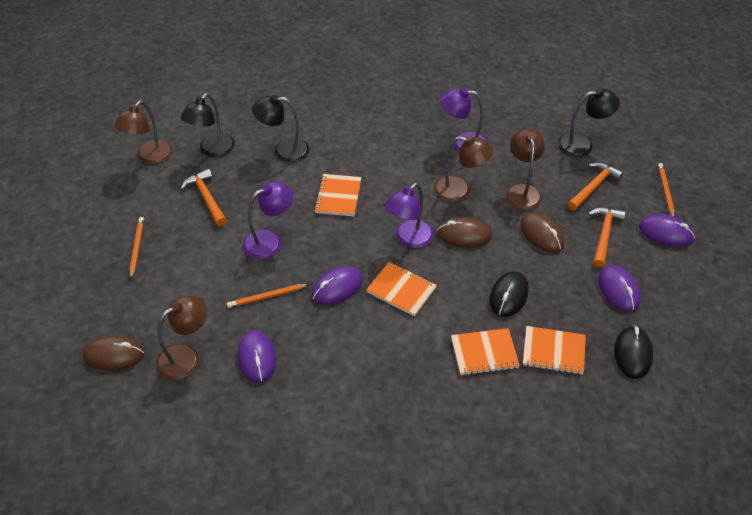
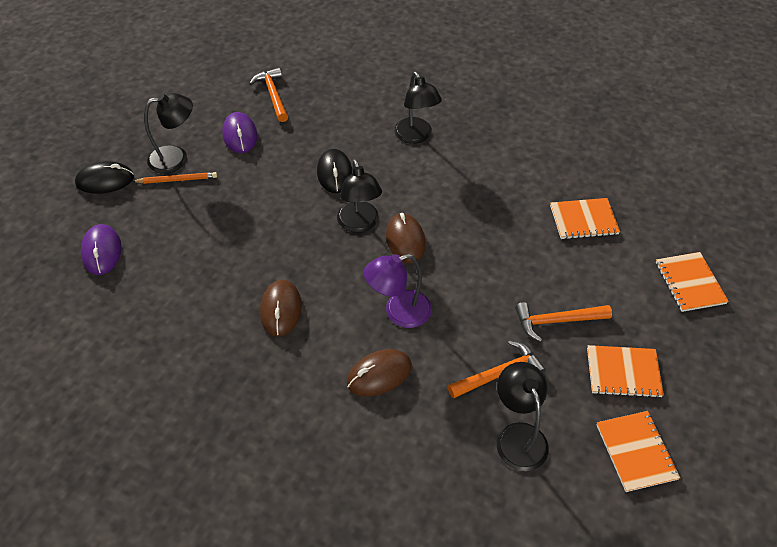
black lamp: 3 -> 4
brown lamp: 4 -> 0
orange pencil: 3 -> 1
purple lamp: 3 -> 1
purple mouse: 4 -> 2

